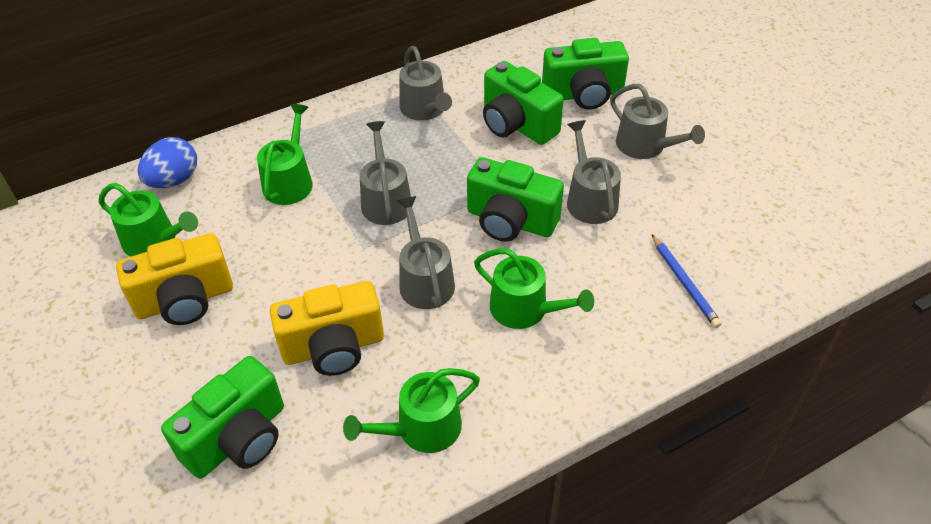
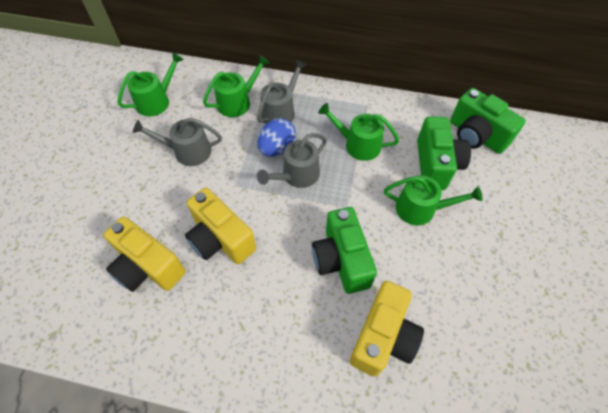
blue pencil: 1 -> 0
green camera: 4 -> 3
grey watering can: 5 -> 3
yellow camera: 2 -> 3

